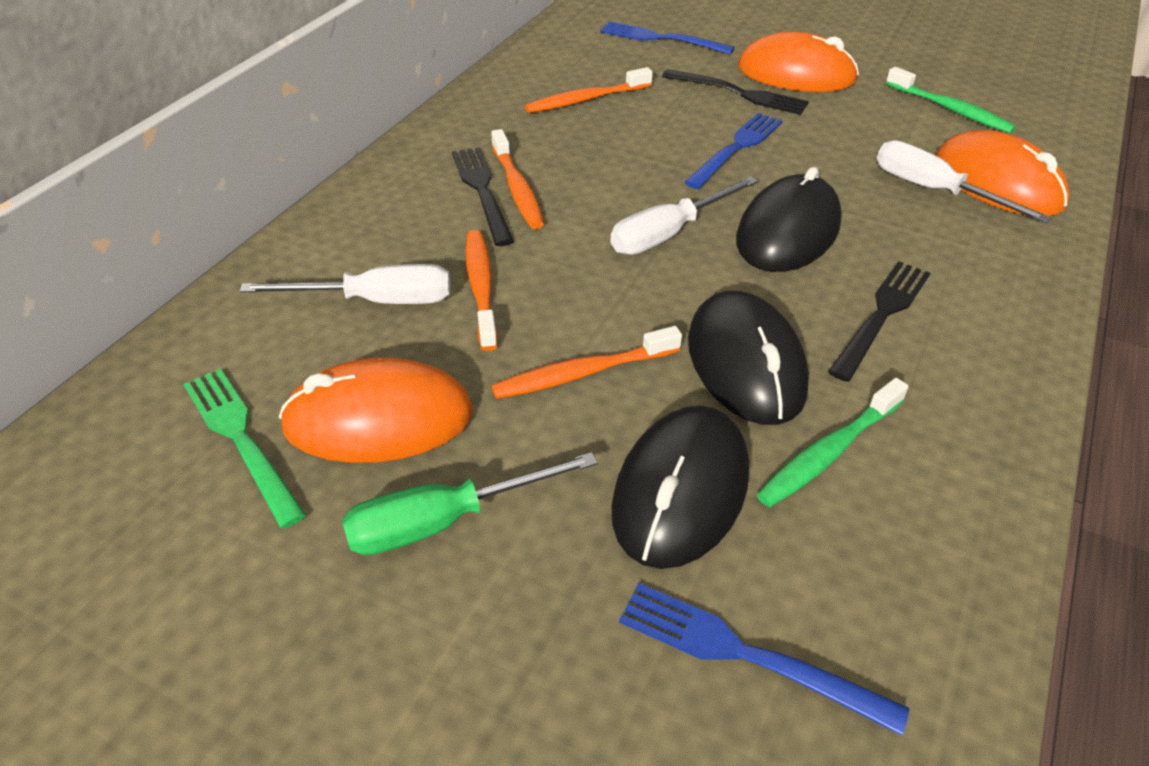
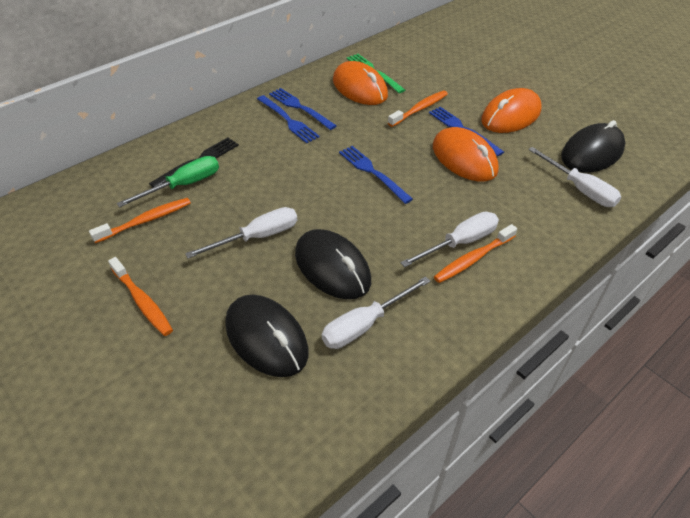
black fork: 3 -> 1
blue fork: 3 -> 4
green toothbrush: 2 -> 0
white screwdriver: 3 -> 4

